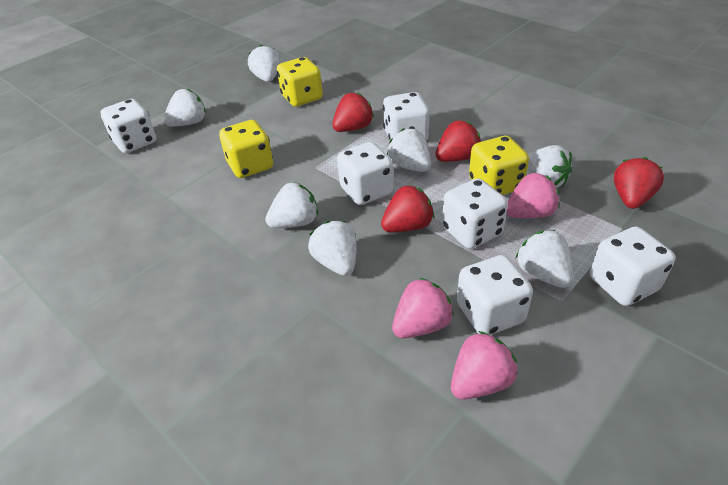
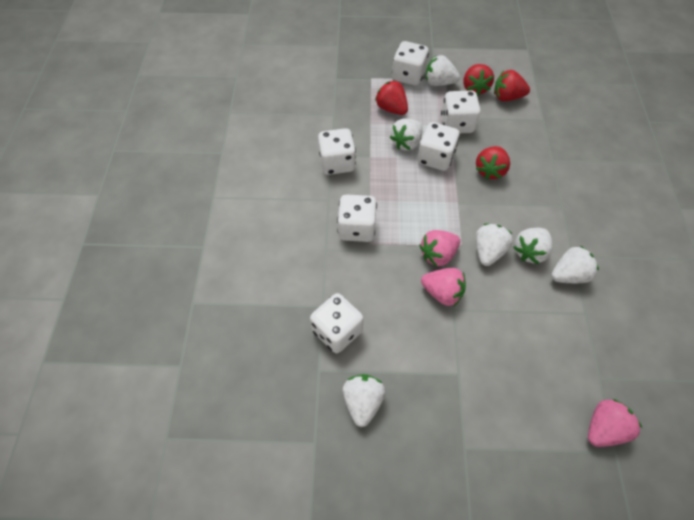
white strawberry: 7 -> 6
yellow dice: 3 -> 0

